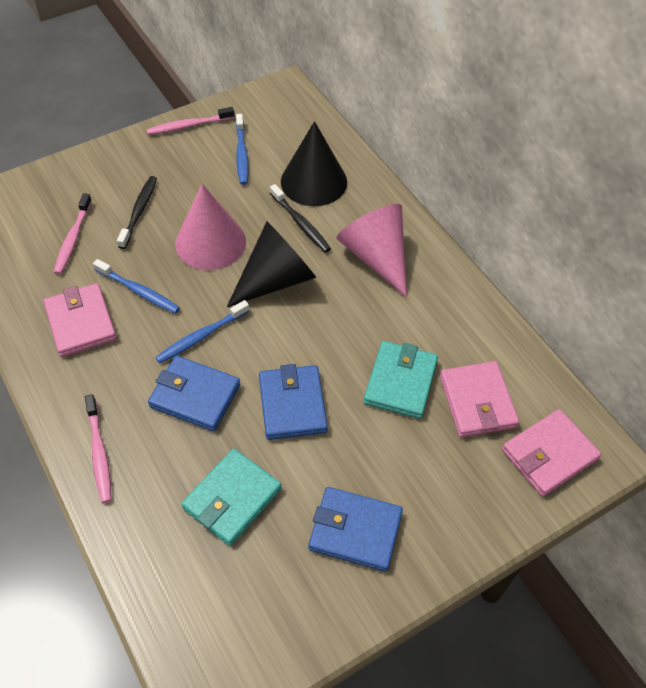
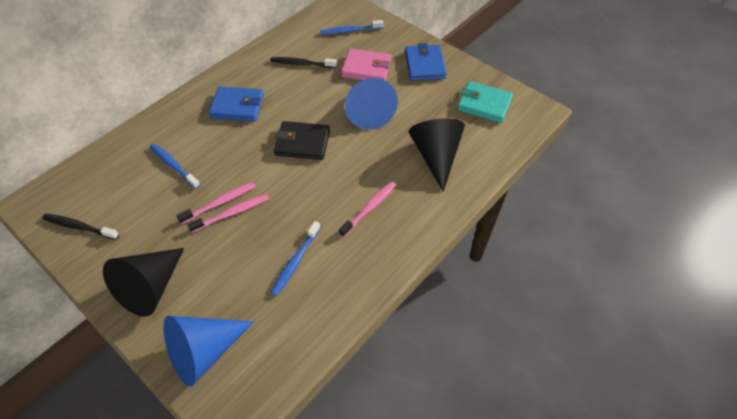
black wallet: 0 -> 1
blue cone: 0 -> 2
blue wallet: 3 -> 2
pink cone: 2 -> 0
pink wallet: 3 -> 1
turquoise wallet: 2 -> 1

